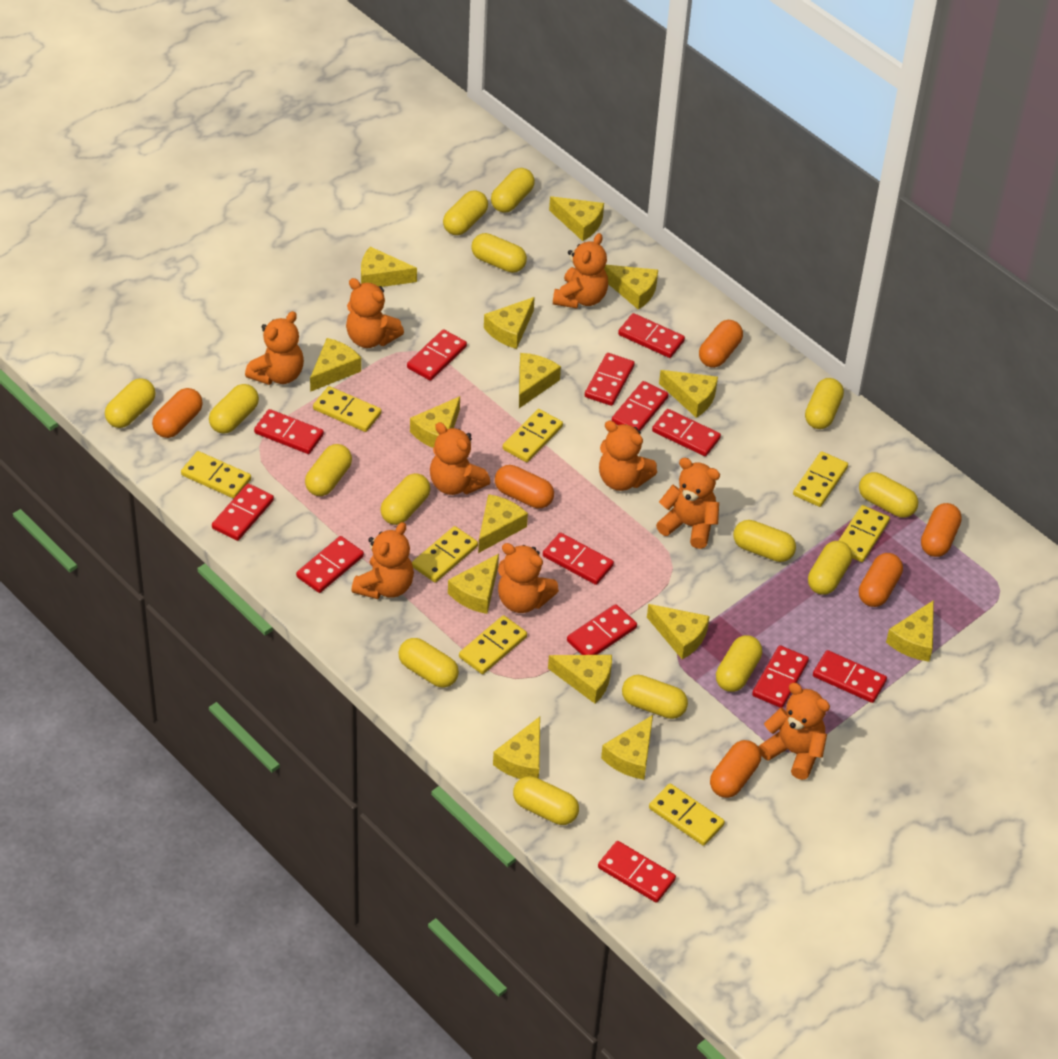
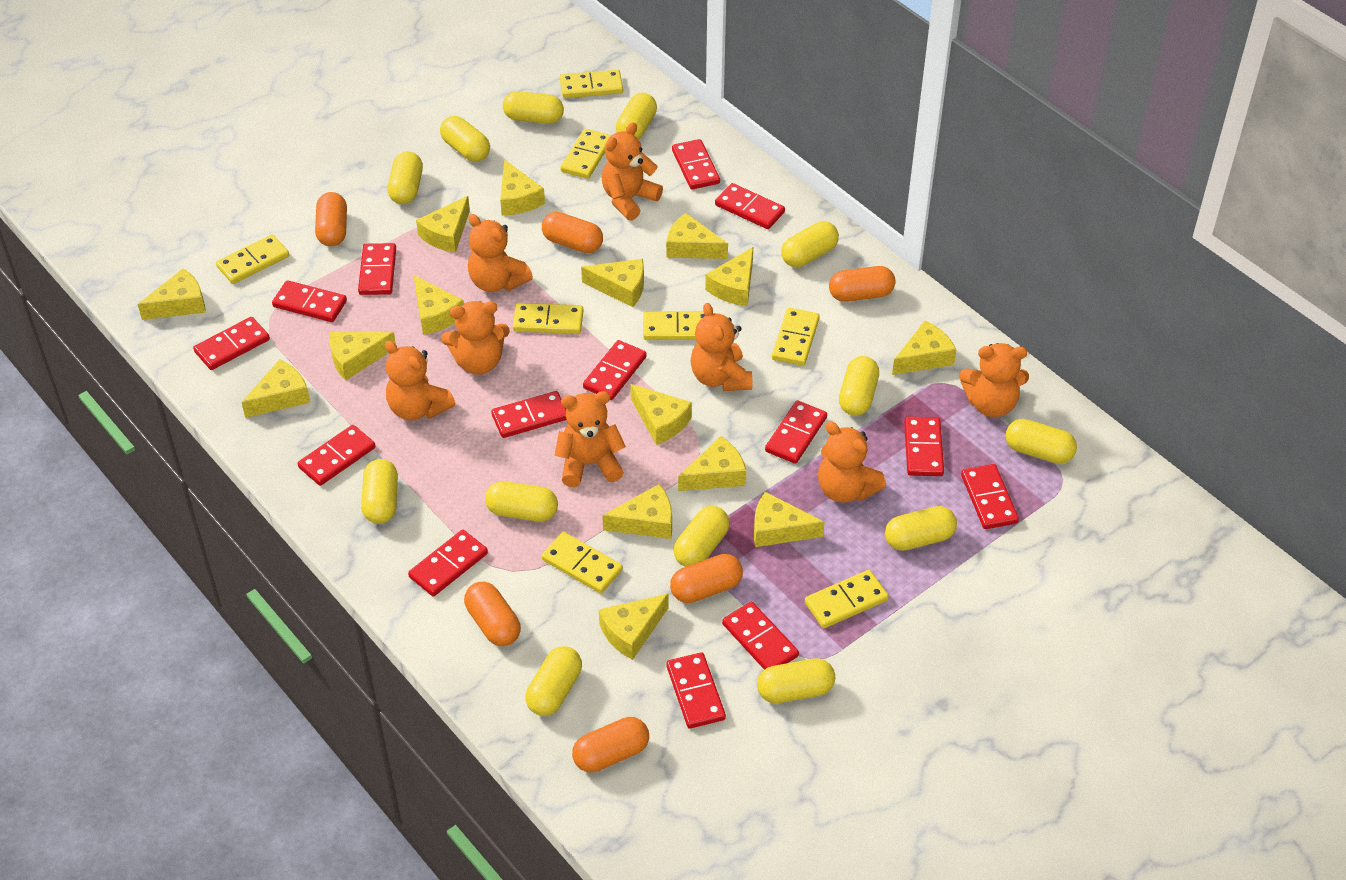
orange teddy bear: 9 -> 8
red domino: 13 -> 14
yellow capsule: 15 -> 13

